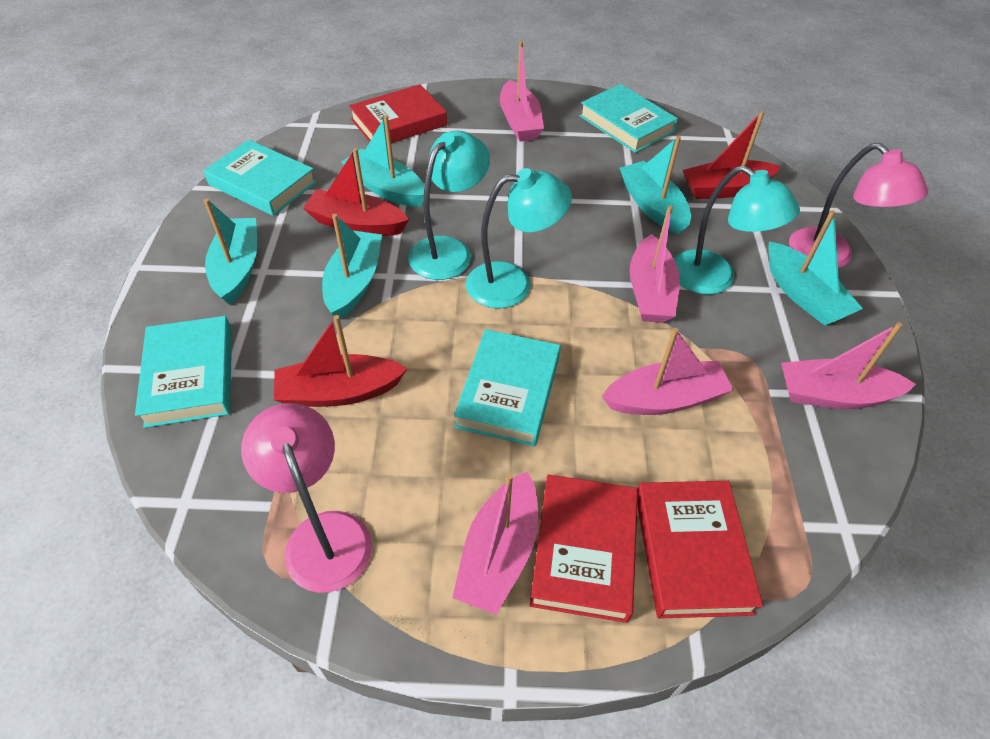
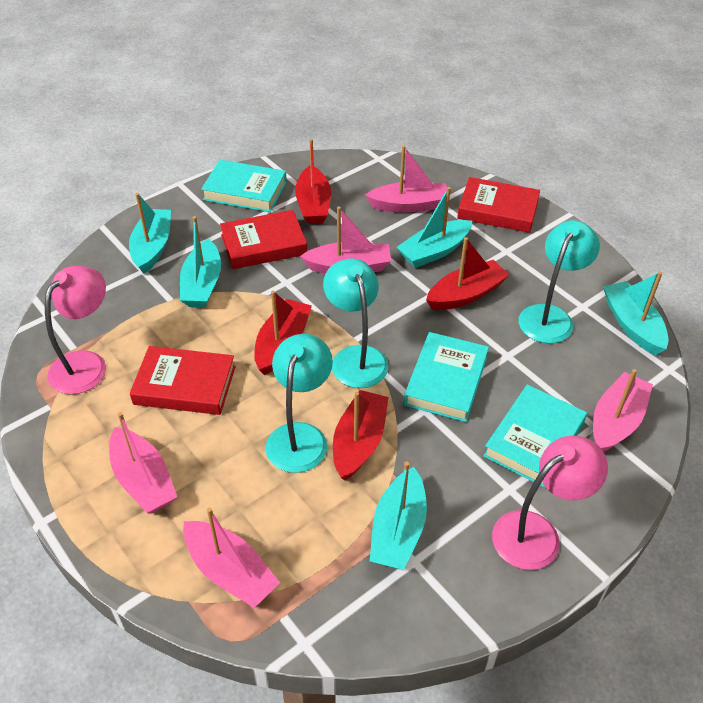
red boat: 3 -> 4
turquoise book: 4 -> 3

